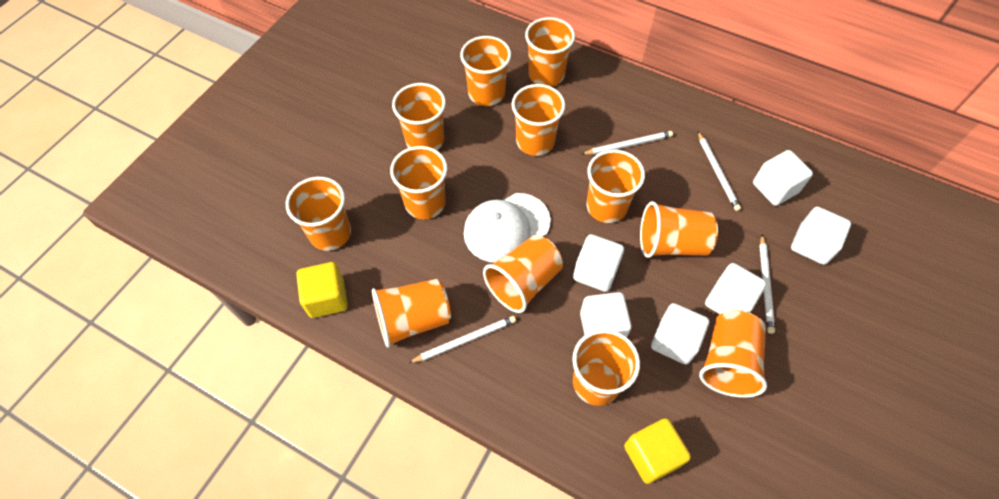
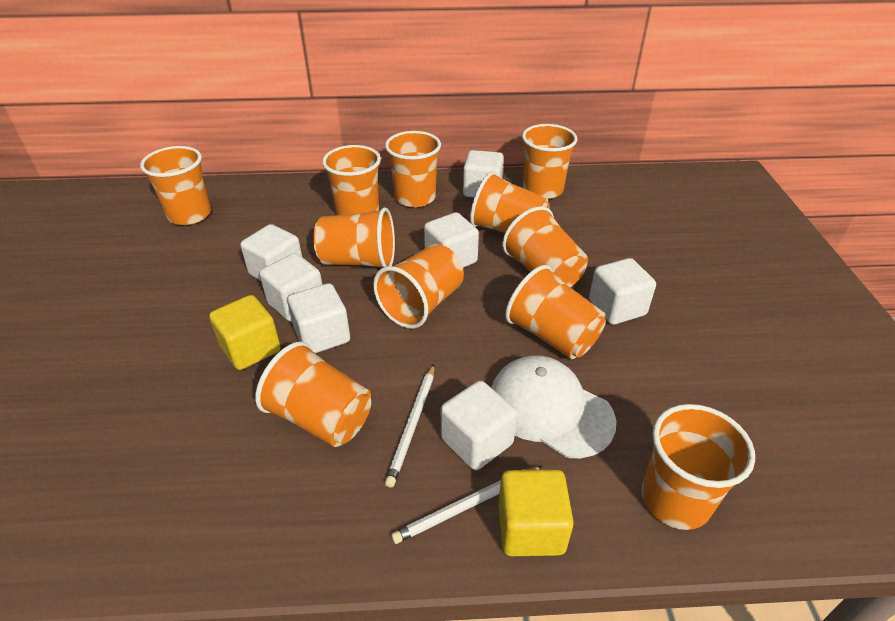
orange cup: 12 -> 11
white cube: 6 -> 7
white pencil: 4 -> 2

